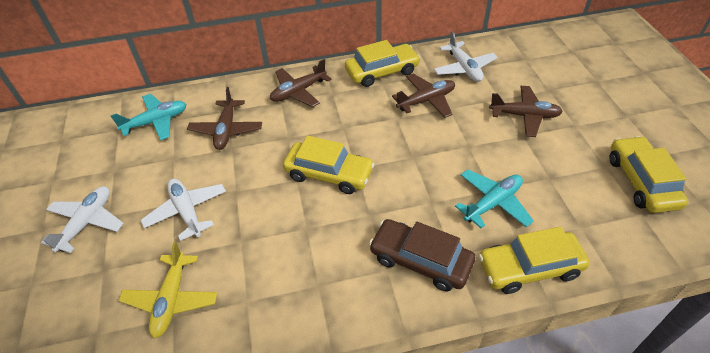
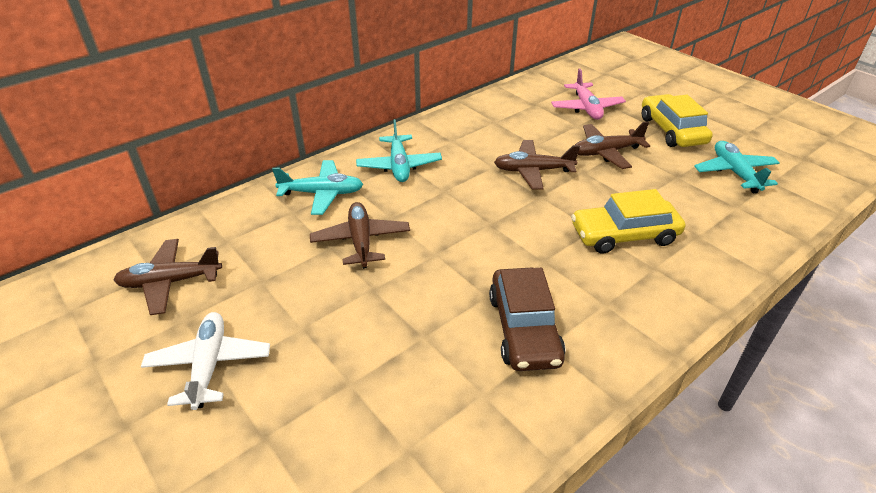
pink plane: 0 -> 1
turquoise plane: 2 -> 3
white plane: 3 -> 1
yellow car: 4 -> 2
yellow plane: 1 -> 0

